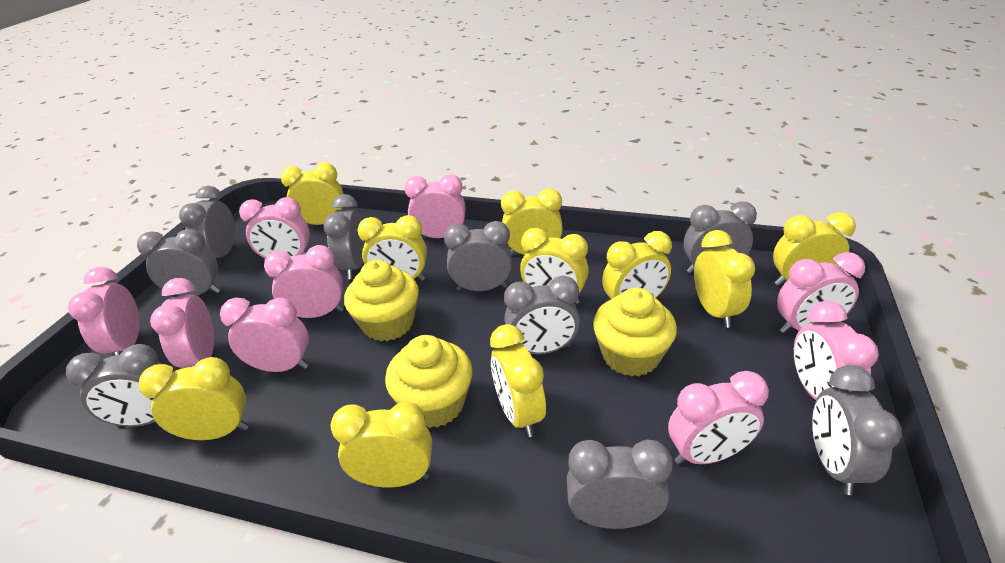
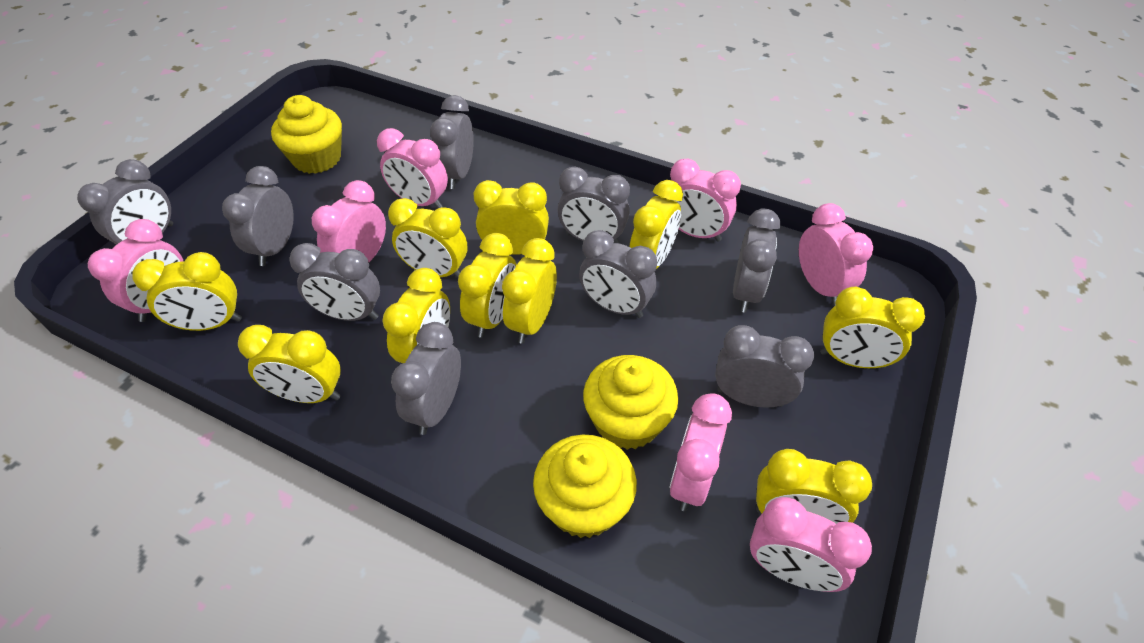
pink clock: 9 -> 7

